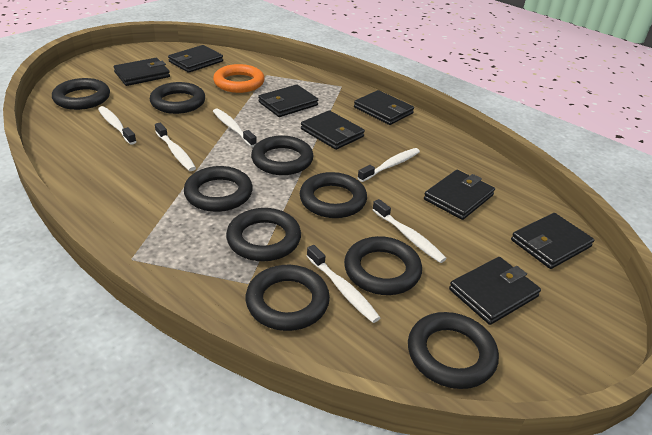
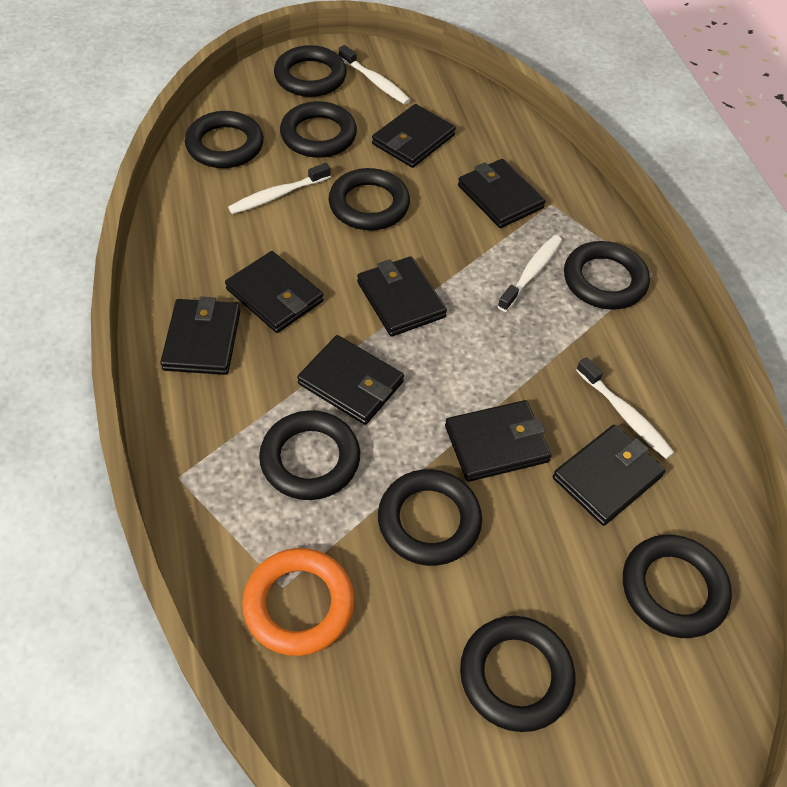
white toothbrush: 6 -> 4

